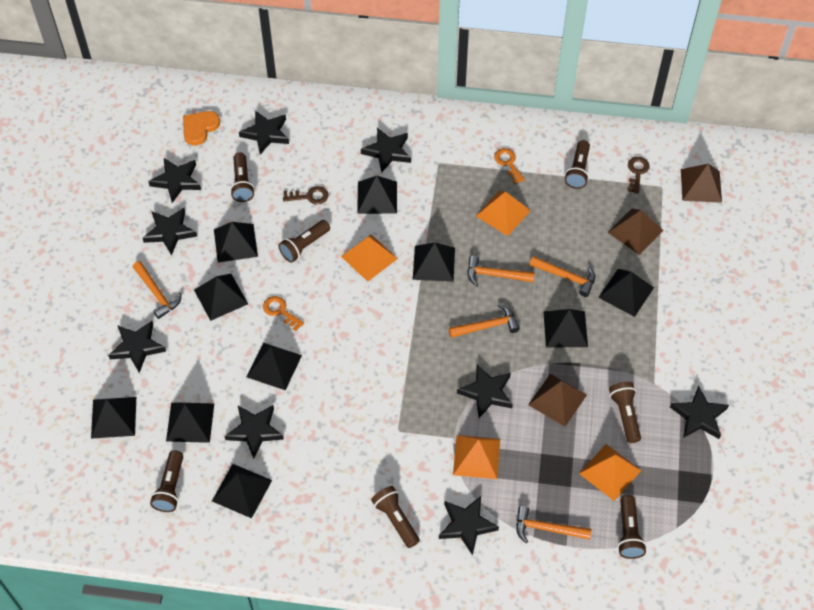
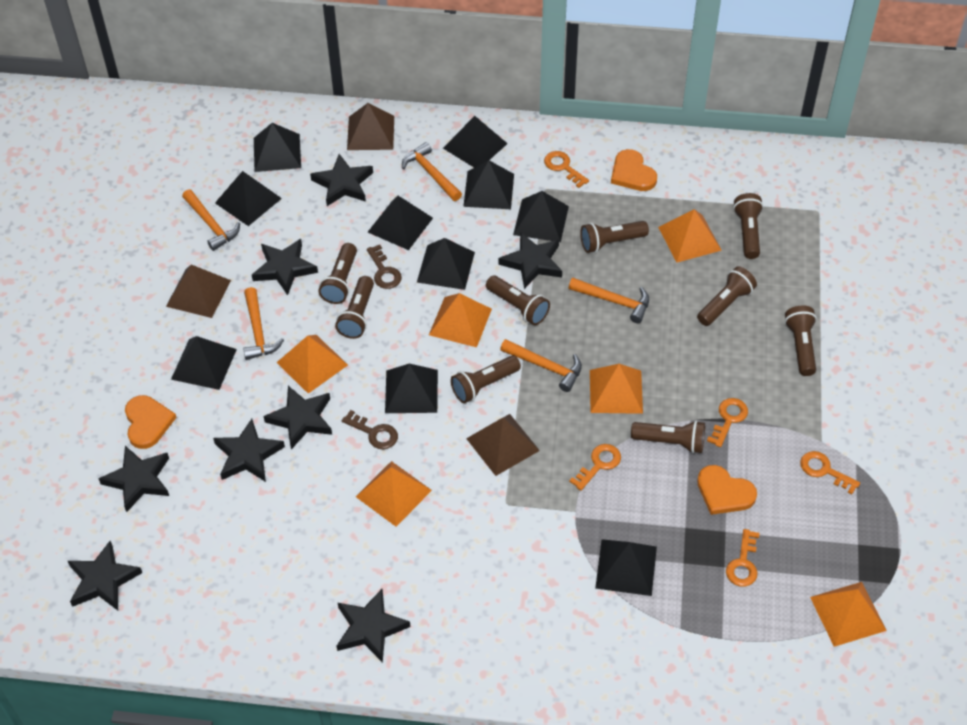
black star: 9 -> 8
brown flashlight: 7 -> 9
orange heart: 1 -> 3
orange key: 2 -> 5
orange pyramid: 4 -> 6

